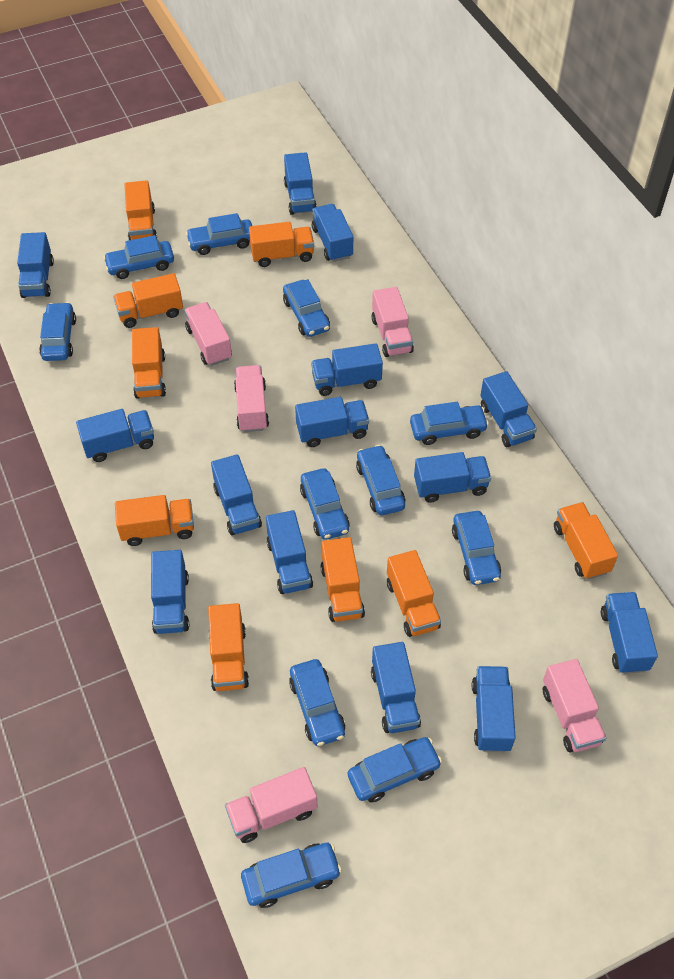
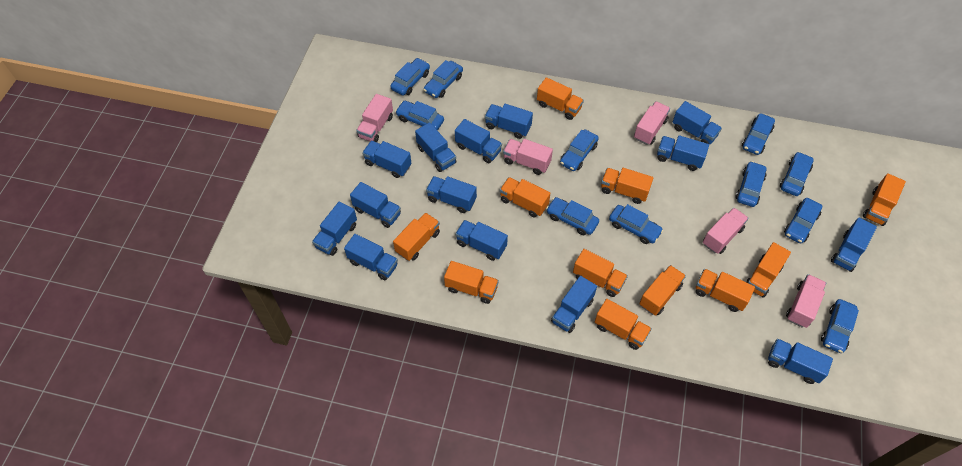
orange truck: 9 -> 11

